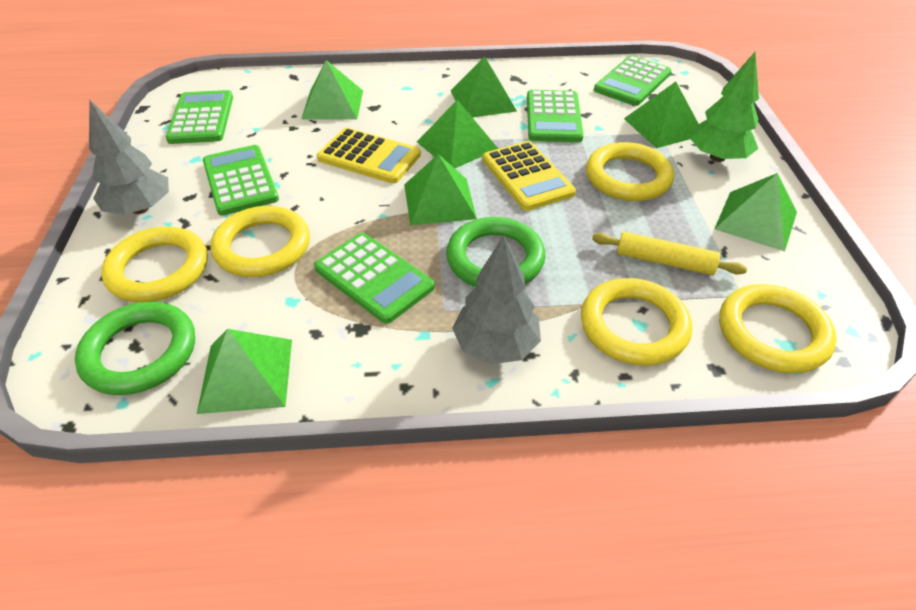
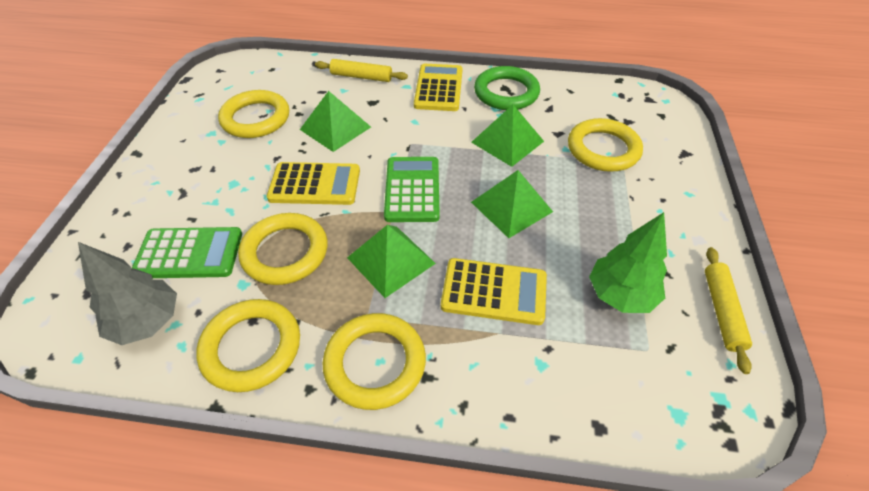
green calculator: 5 -> 2
green pyramid: 7 -> 4
green ring: 2 -> 1
grey tree: 2 -> 1
yellow calculator: 2 -> 3
yellow rolling pin: 1 -> 2

